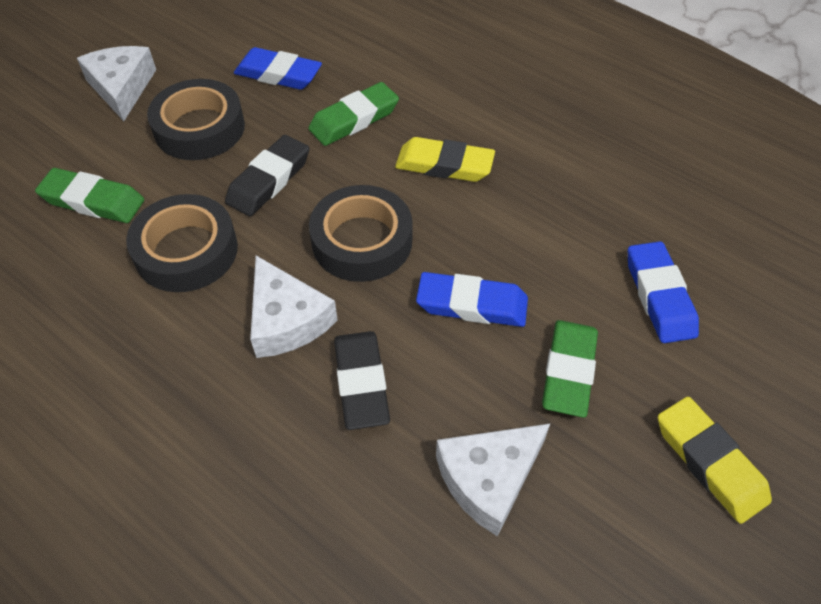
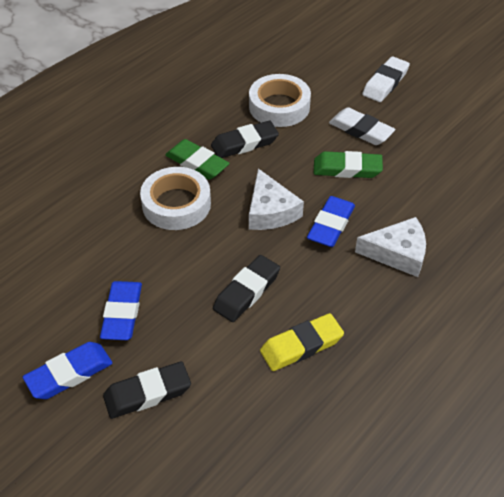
black eraser: 2 -> 3
black tape: 3 -> 0
green eraser: 3 -> 2
white cheese: 3 -> 2
white eraser: 0 -> 2
white tape: 0 -> 2
yellow eraser: 2 -> 1

